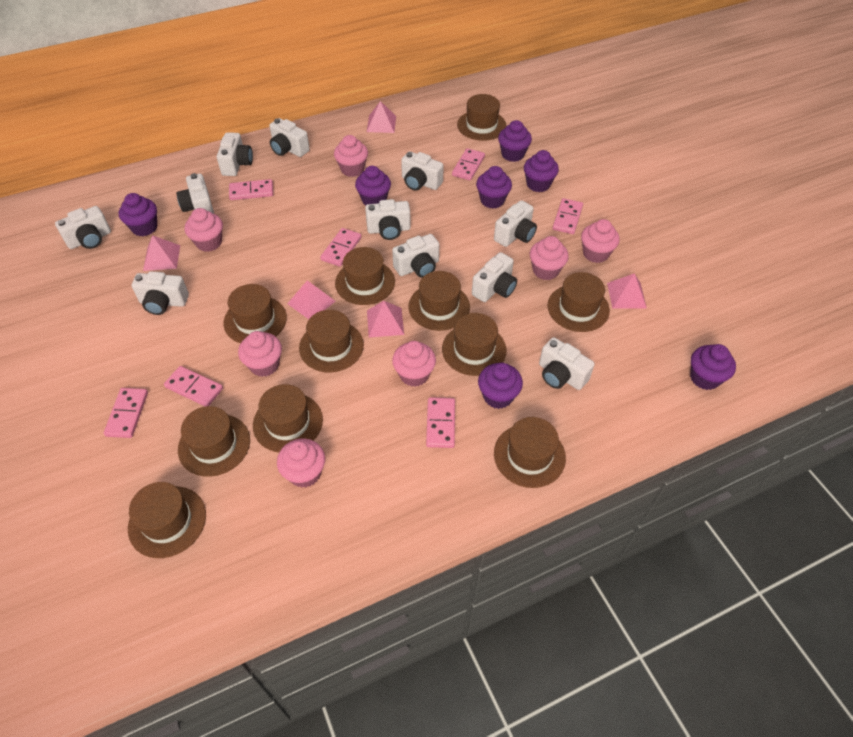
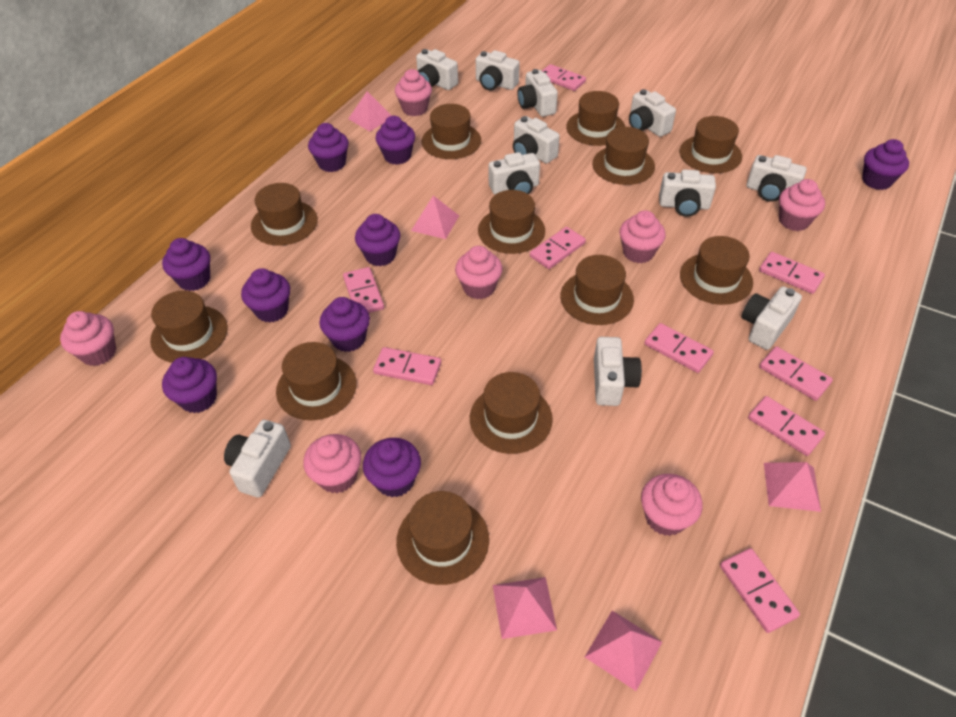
brown hat: 11 -> 12
pink domino: 7 -> 9
purple cupcake: 7 -> 9

